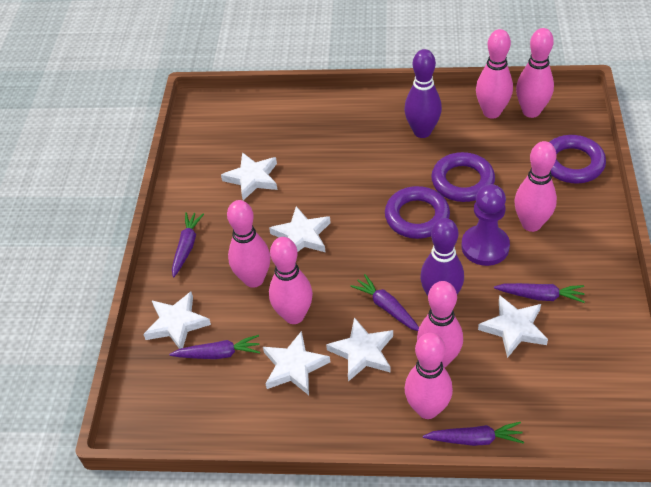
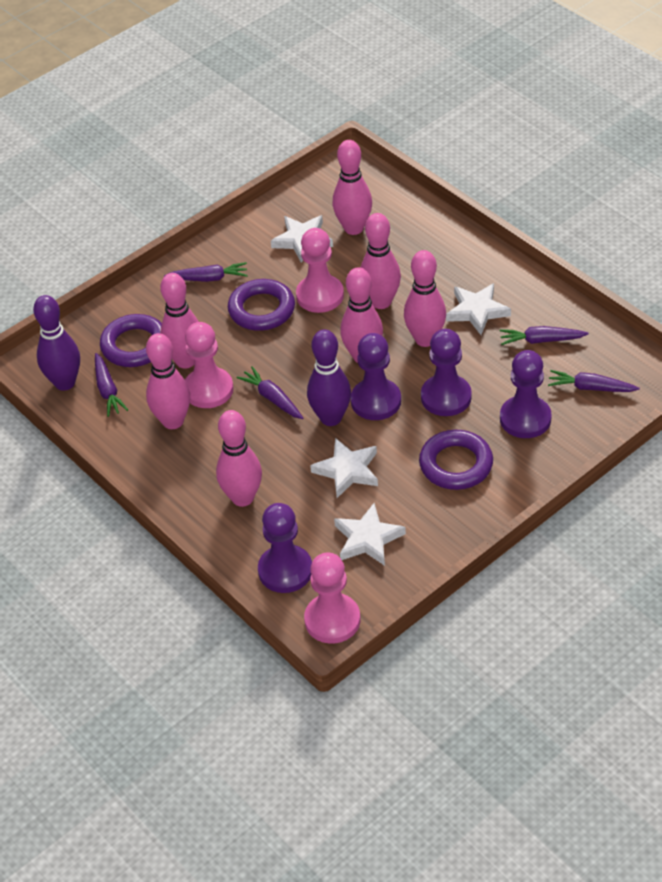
pink pawn: 0 -> 3
purple pawn: 1 -> 4
white star: 6 -> 4

